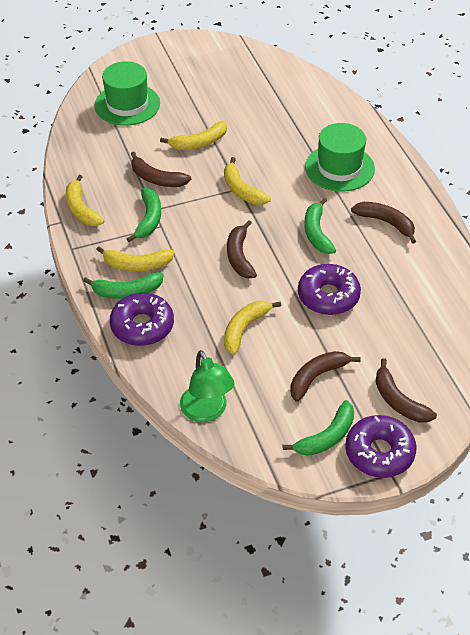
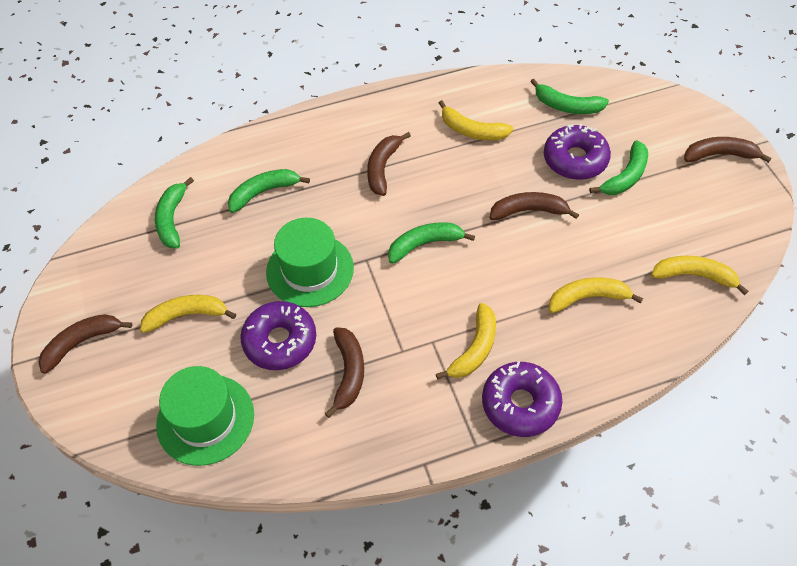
green banana: 4 -> 5
green lamp: 1 -> 0

